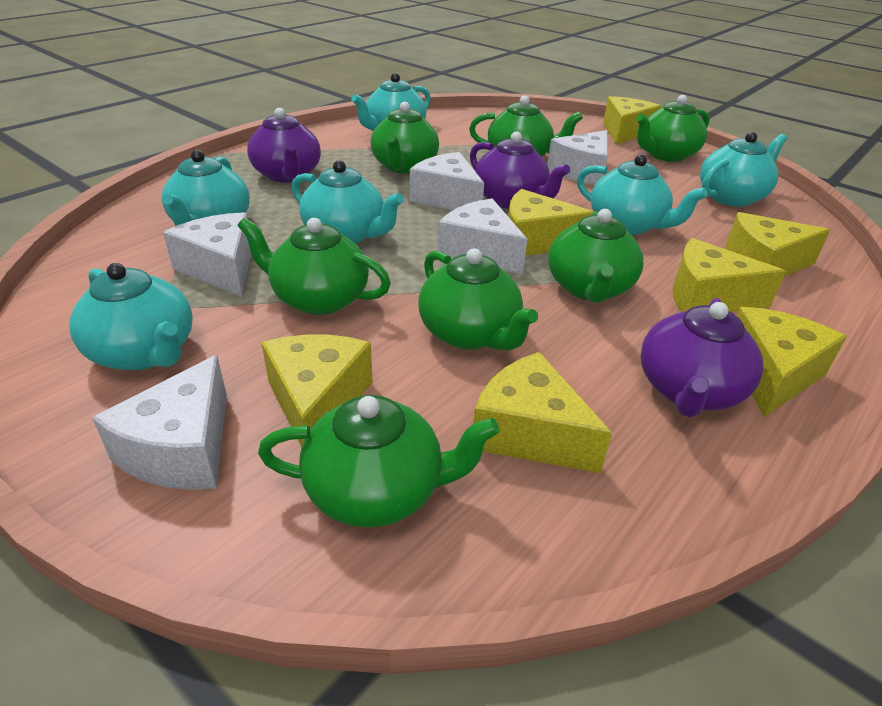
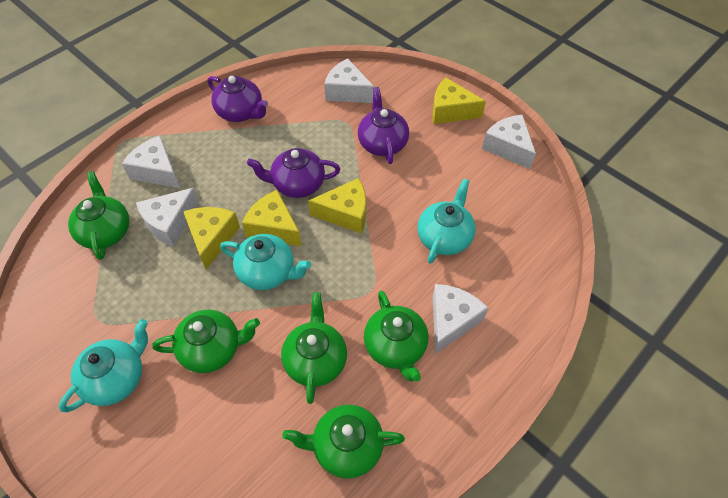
green teapot: 7 -> 5
turquoise teapot: 6 -> 3
yellow cheese: 7 -> 4

